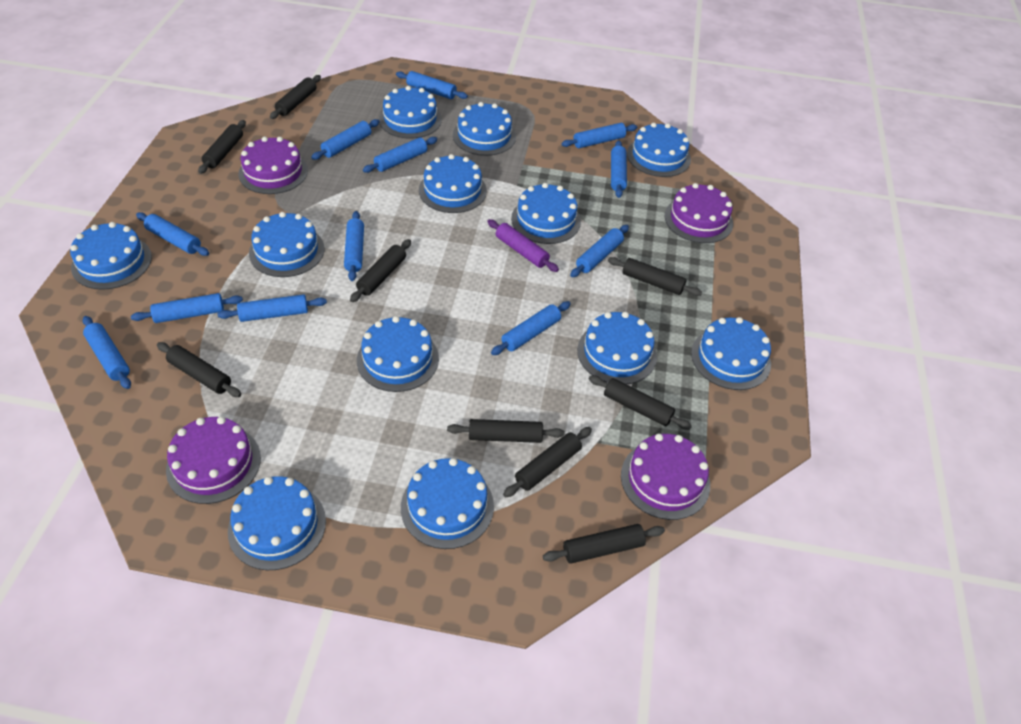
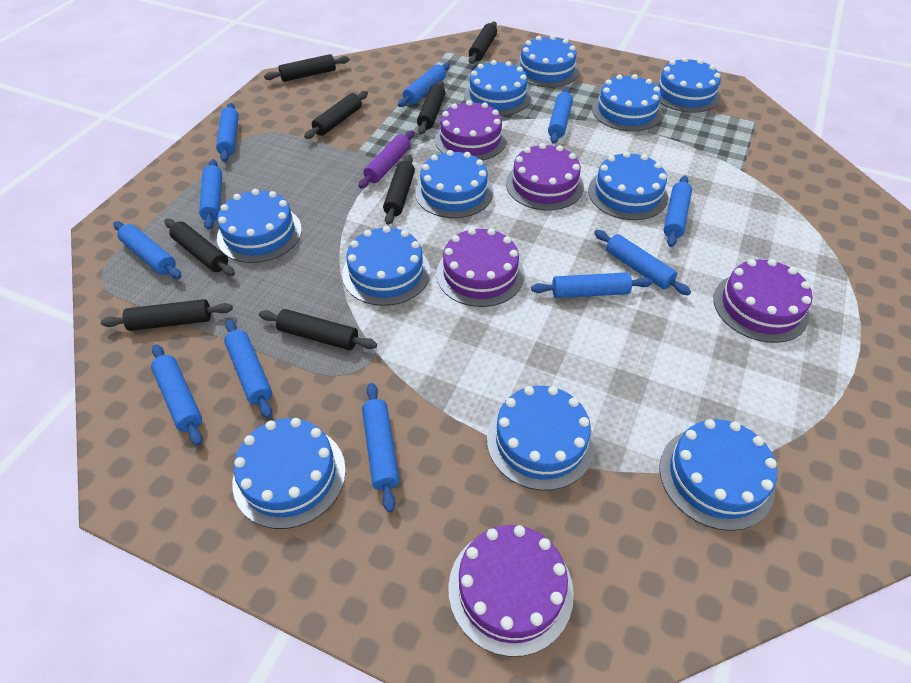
black rolling pin: 9 -> 8
blue cake: 12 -> 11
blue rolling pin: 12 -> 11
purple cake: 4 -> 5

